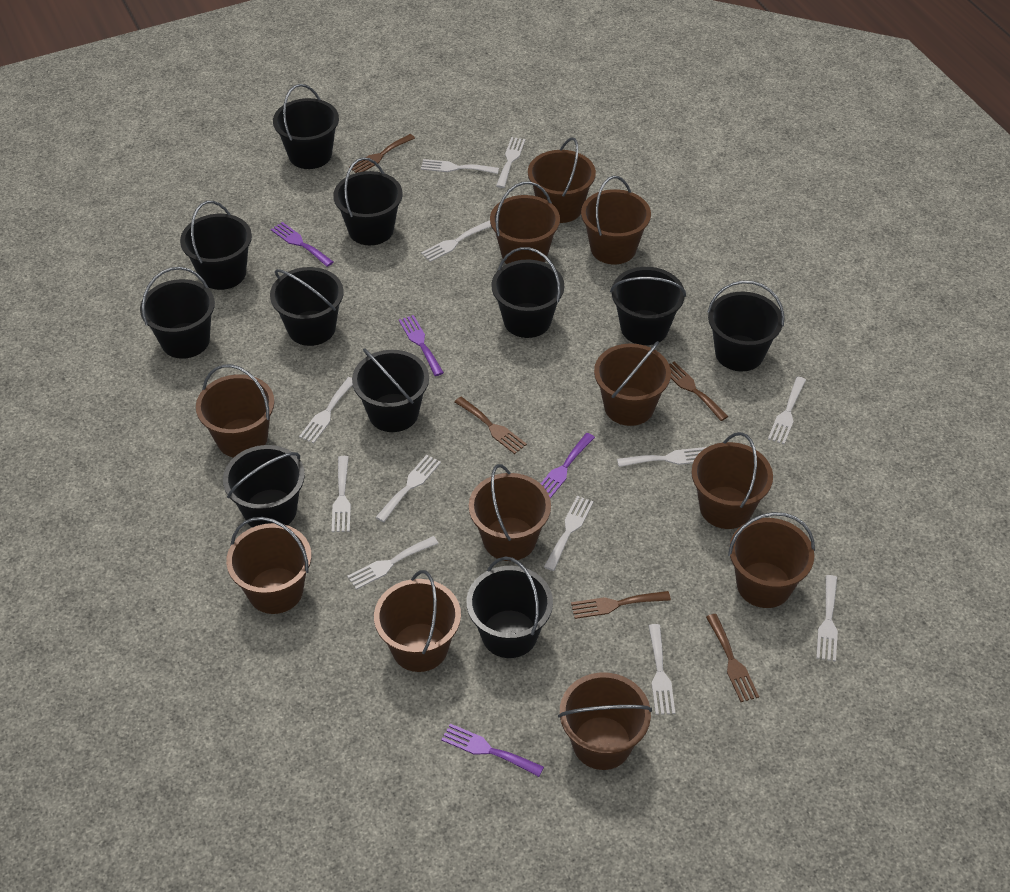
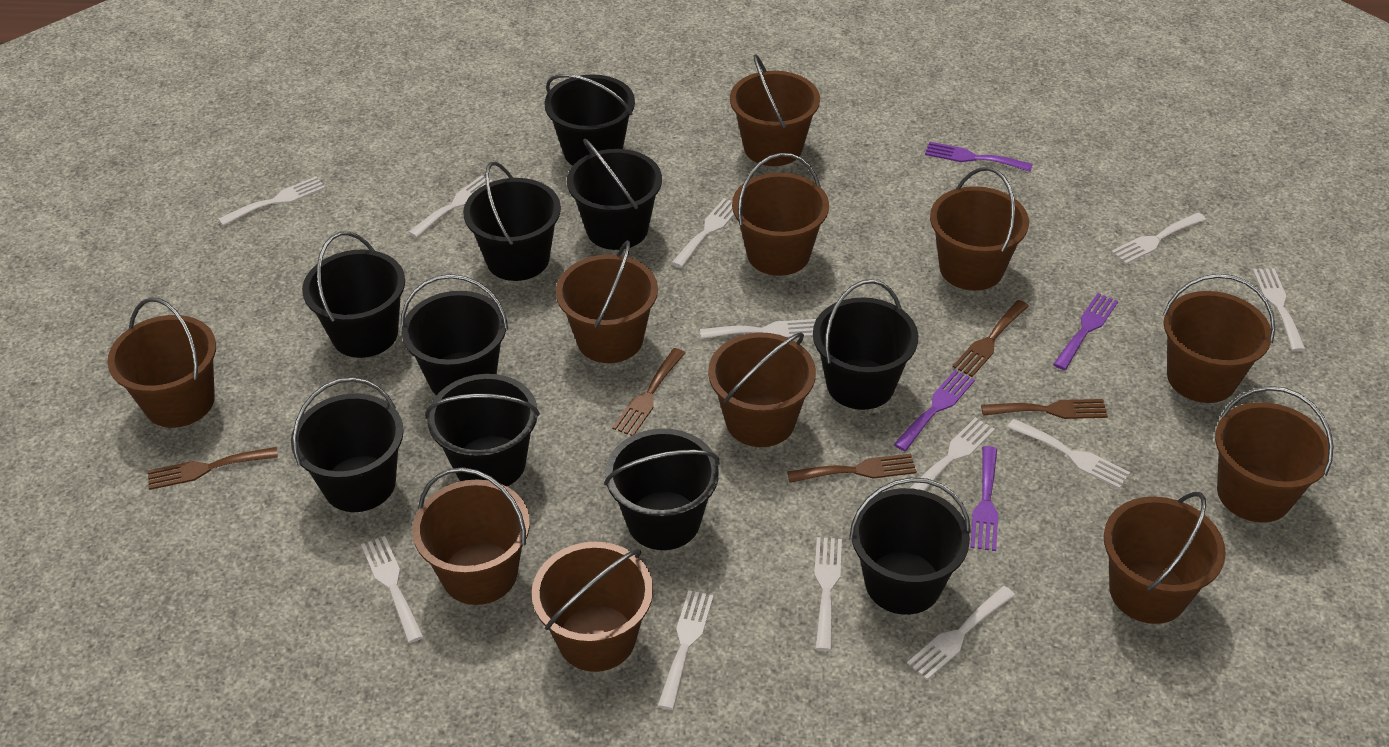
black bucket: 11 -> 10

